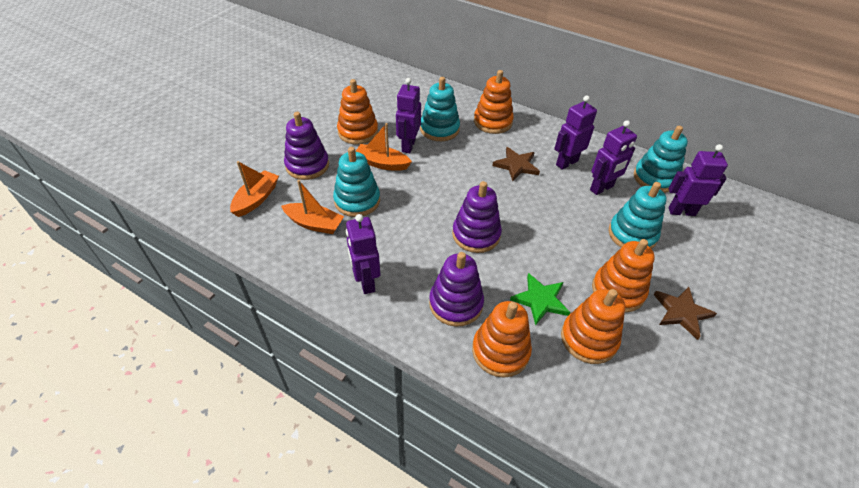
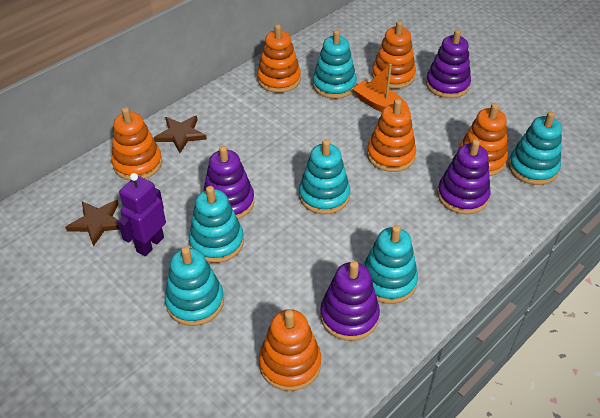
green star: 1 -> 0
orange boat: 3 -> 1
orange stacking toy: 5 -> 6
purple robot: 5 -> 1
purple stacking toy: 3 -> 4
turquoise stacking toy: 4 -> 6

